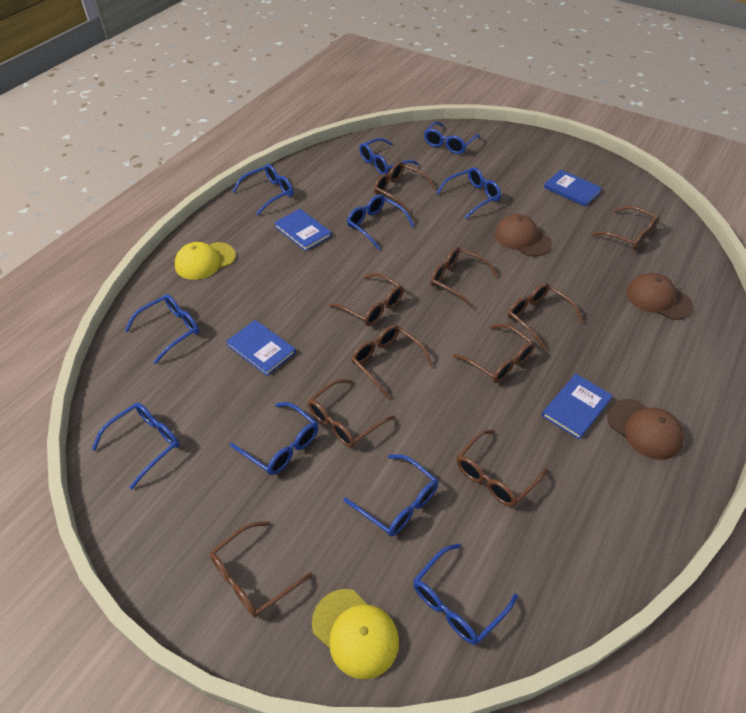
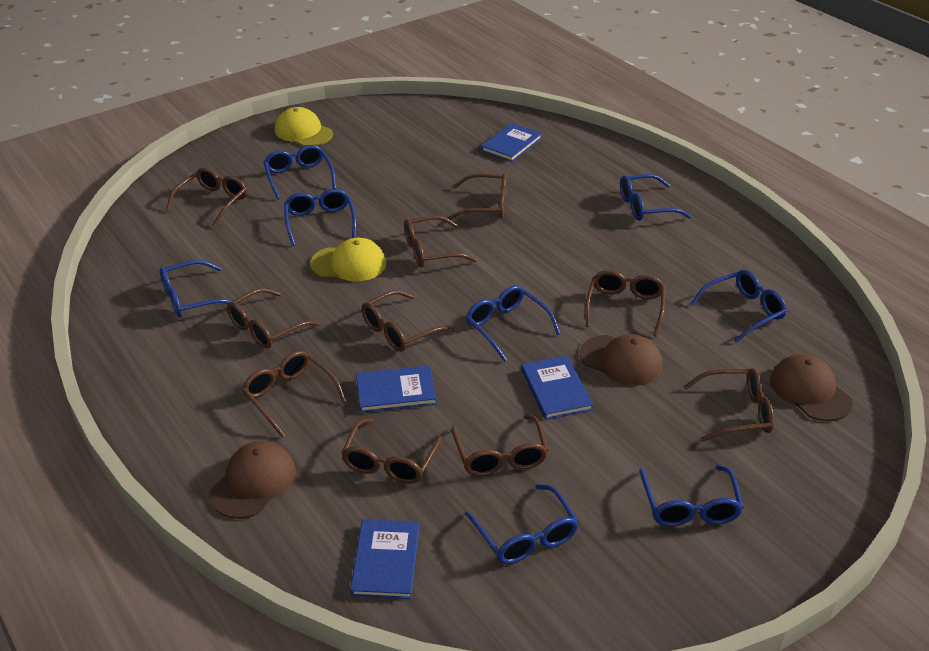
blue glasses: 10 -> 8

